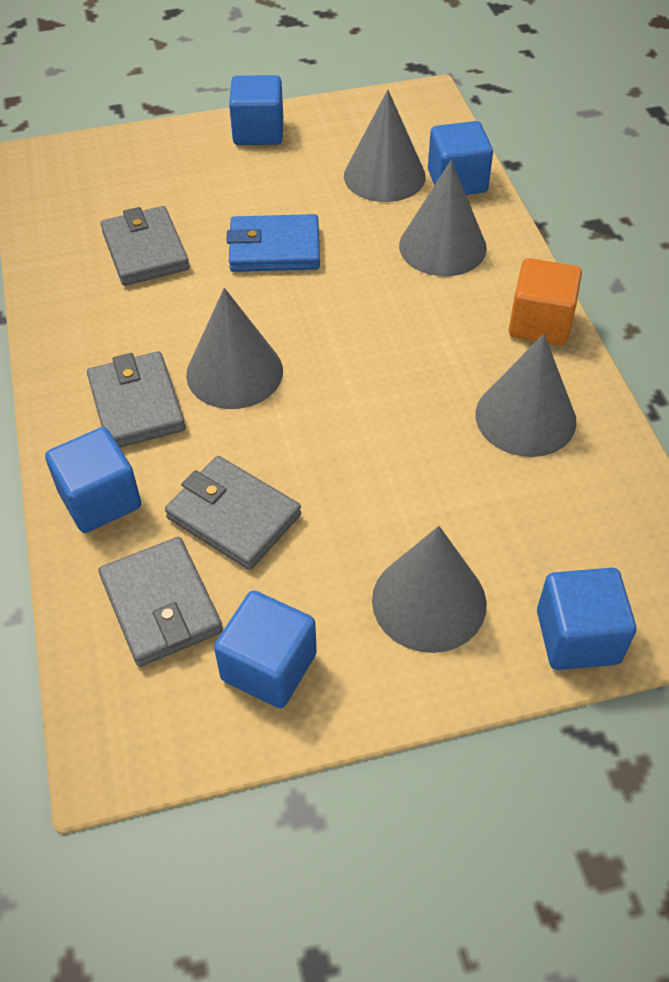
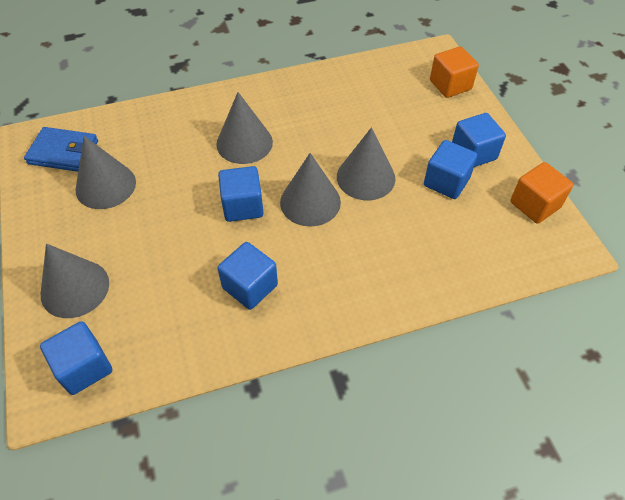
grey wallet: 4 -> 0
orange cube: 1 -> 2

